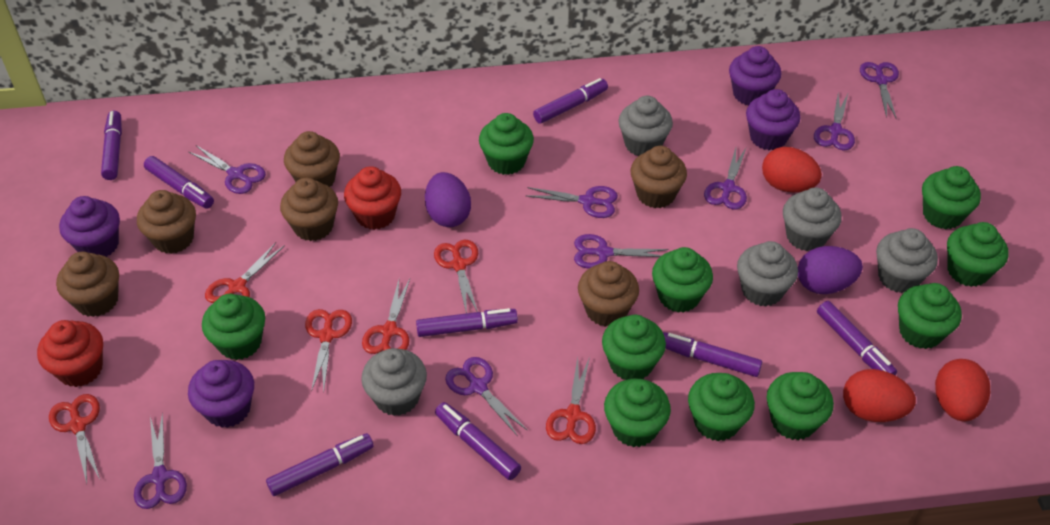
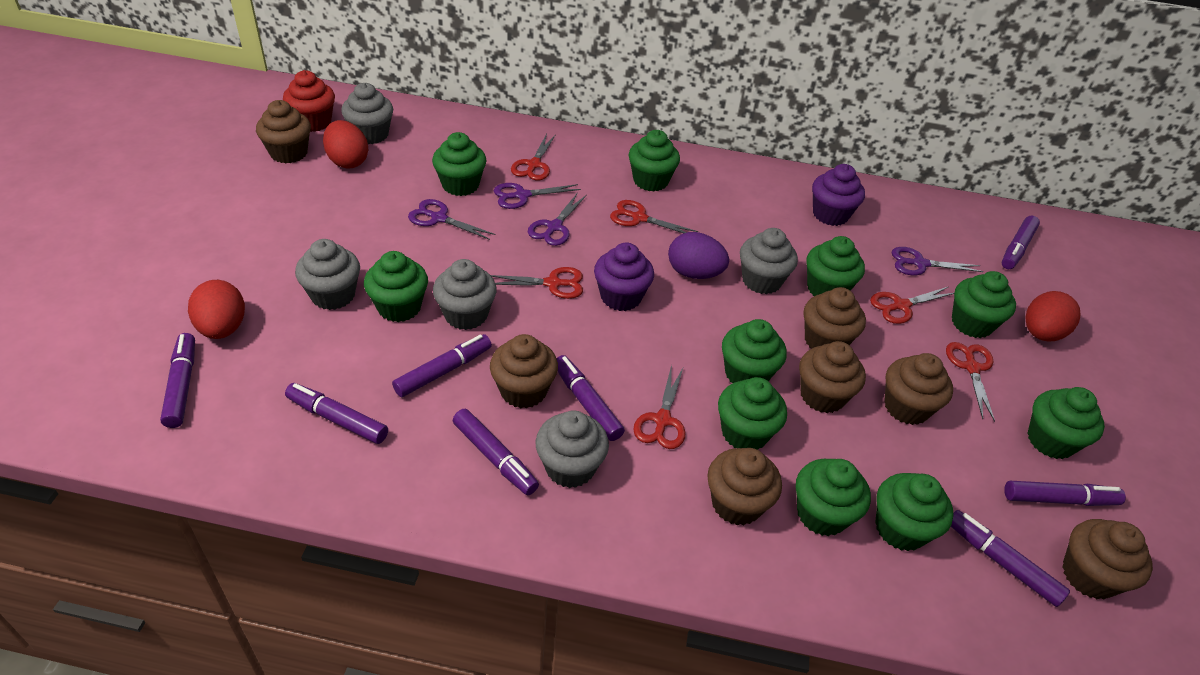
brown cupcake: 6 -> 7
purple cupcake: 4 -> 2
purple egg: 2 -> 1
purple scissors: 8 -> 4
red cupcake: 2 -> 1

